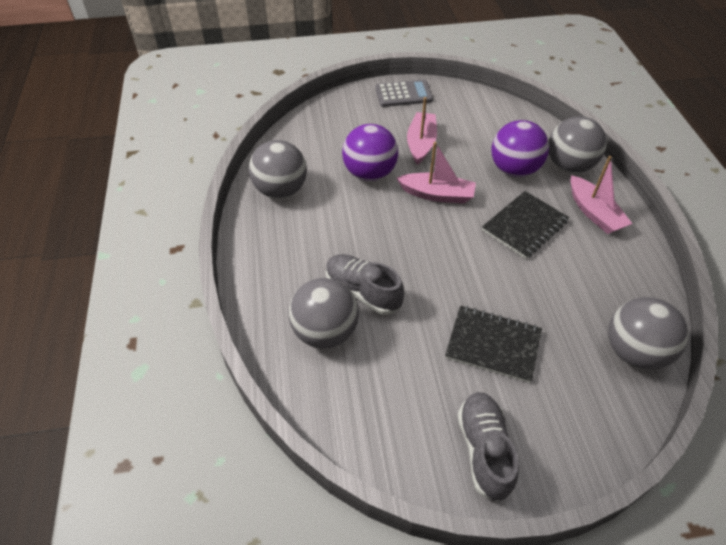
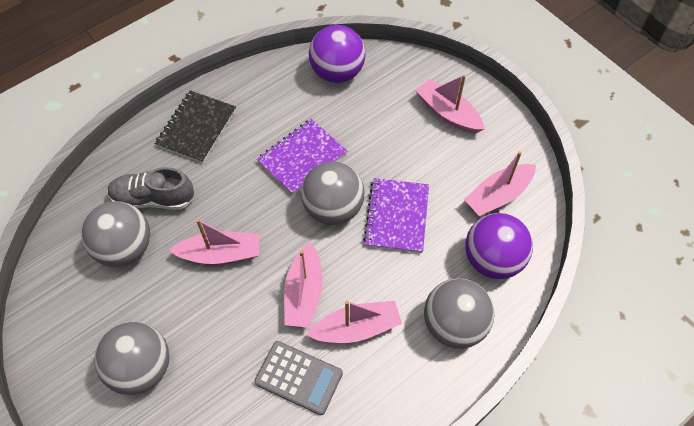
black notebook: 2 -> 1
grey shoe: 2 -> 1
pink boat: 3 -> 5
purple notebook: 0 -> 2

